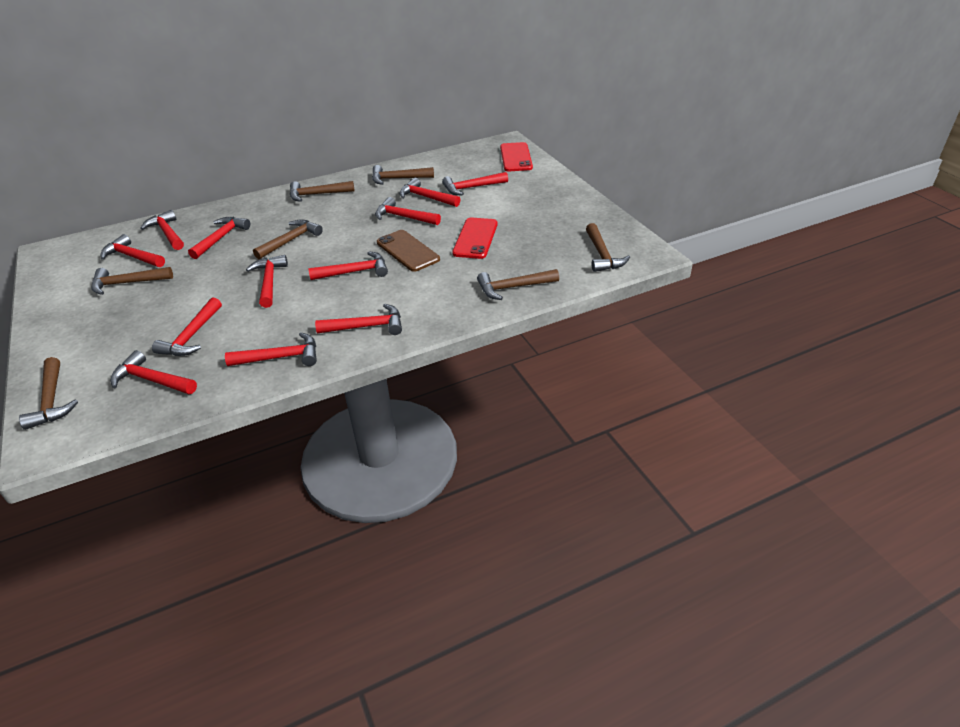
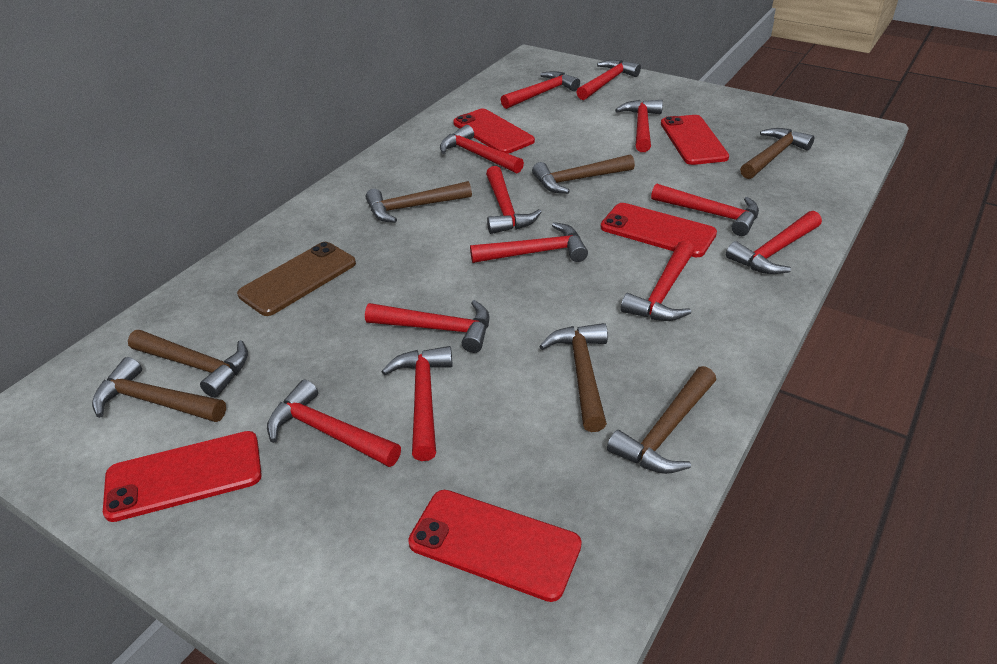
red phone: 2 -> 5

